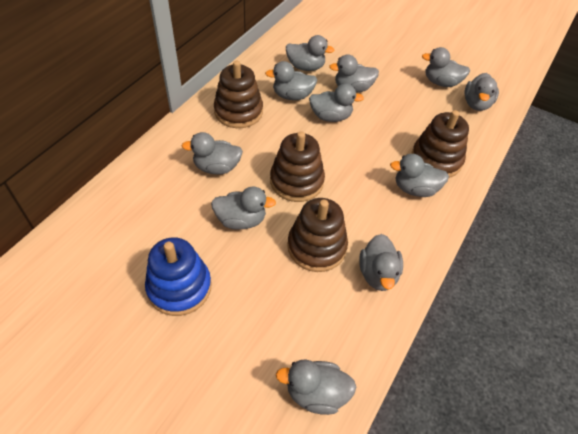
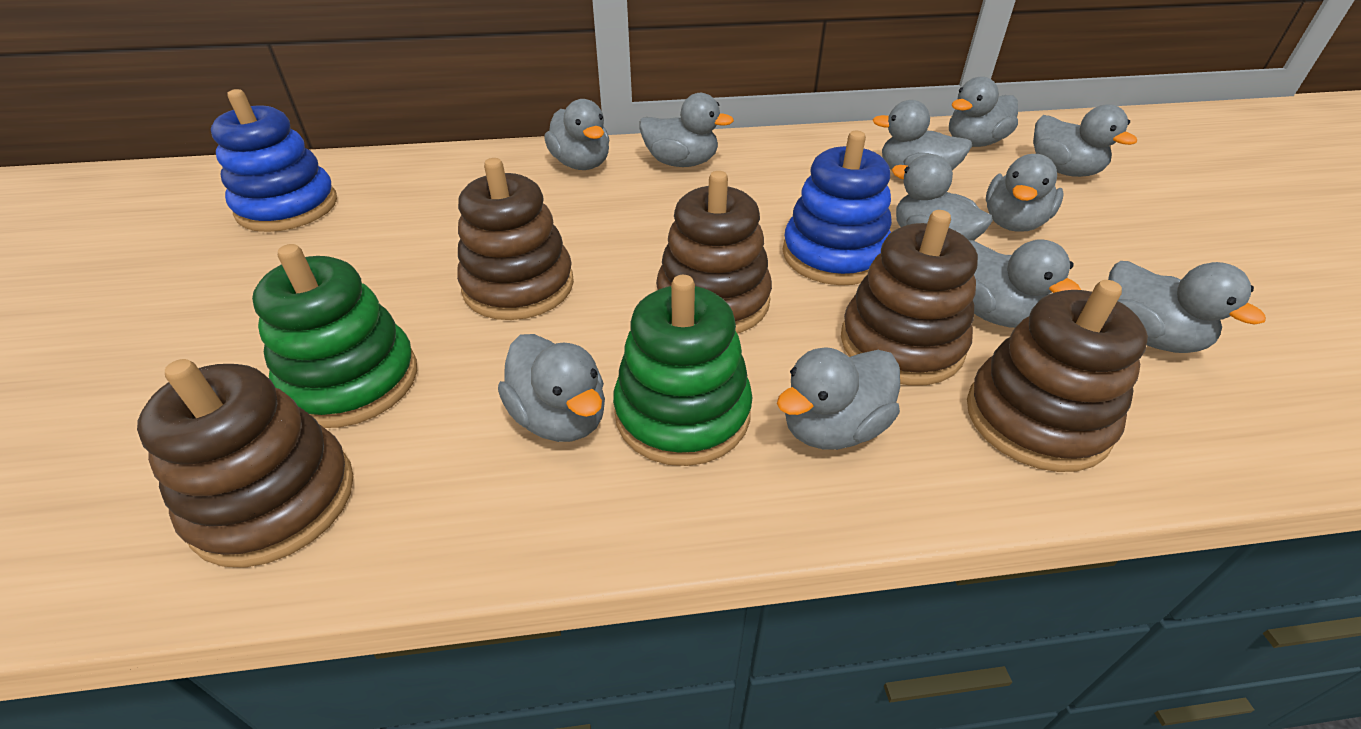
blue stacking toy: 1 -> 2
brown stacking toy: 4 -> 5
green stacking toy: 0 -> 2

